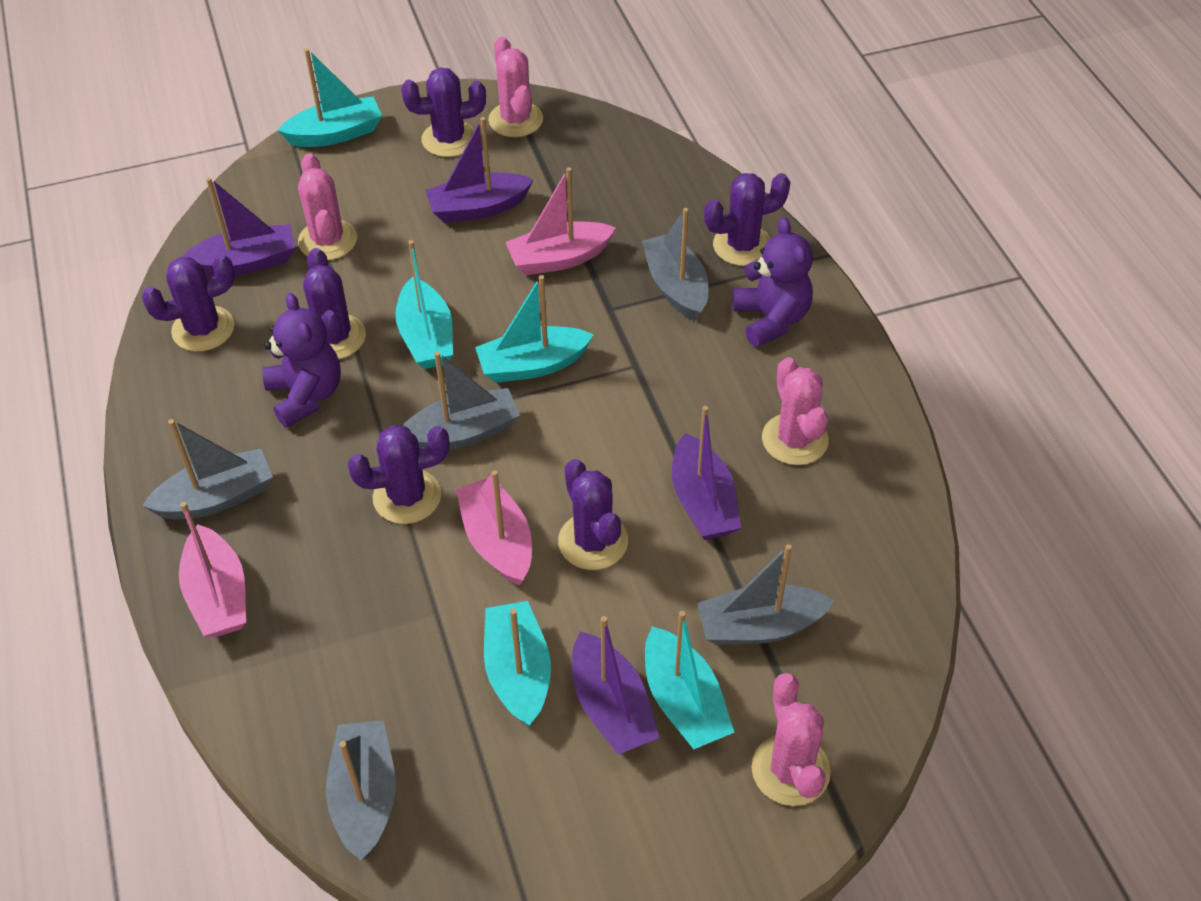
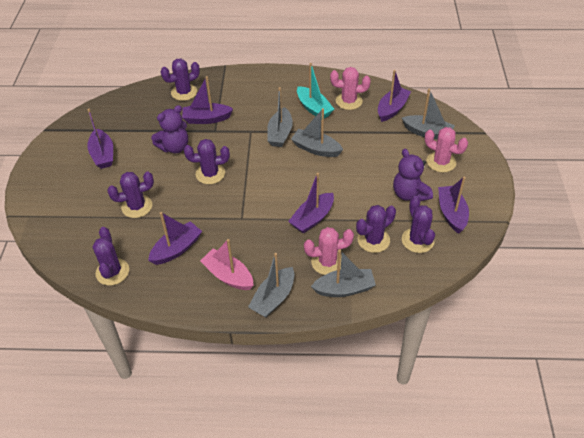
pink boat: 3 -> 1
pink cactus: 4 -> 3
purple boat: 4 -> 6
turquoise boat: 5 -> 1

